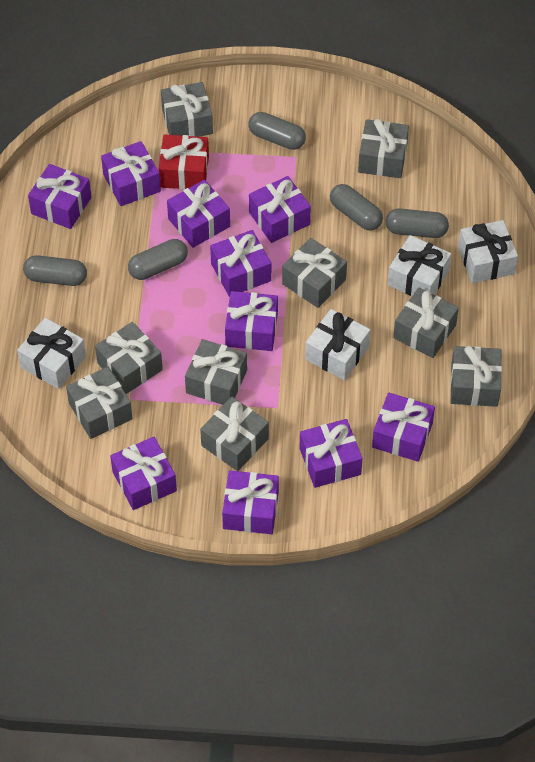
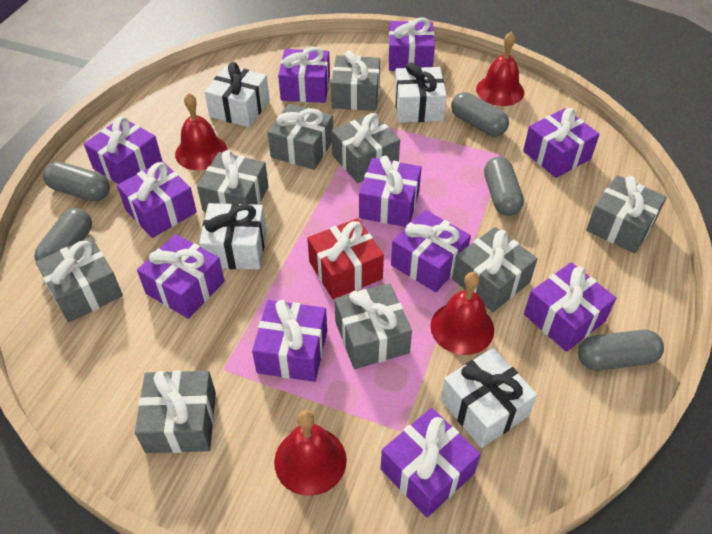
purple gift: 10 -> 11
red bell: 0 -> 4

